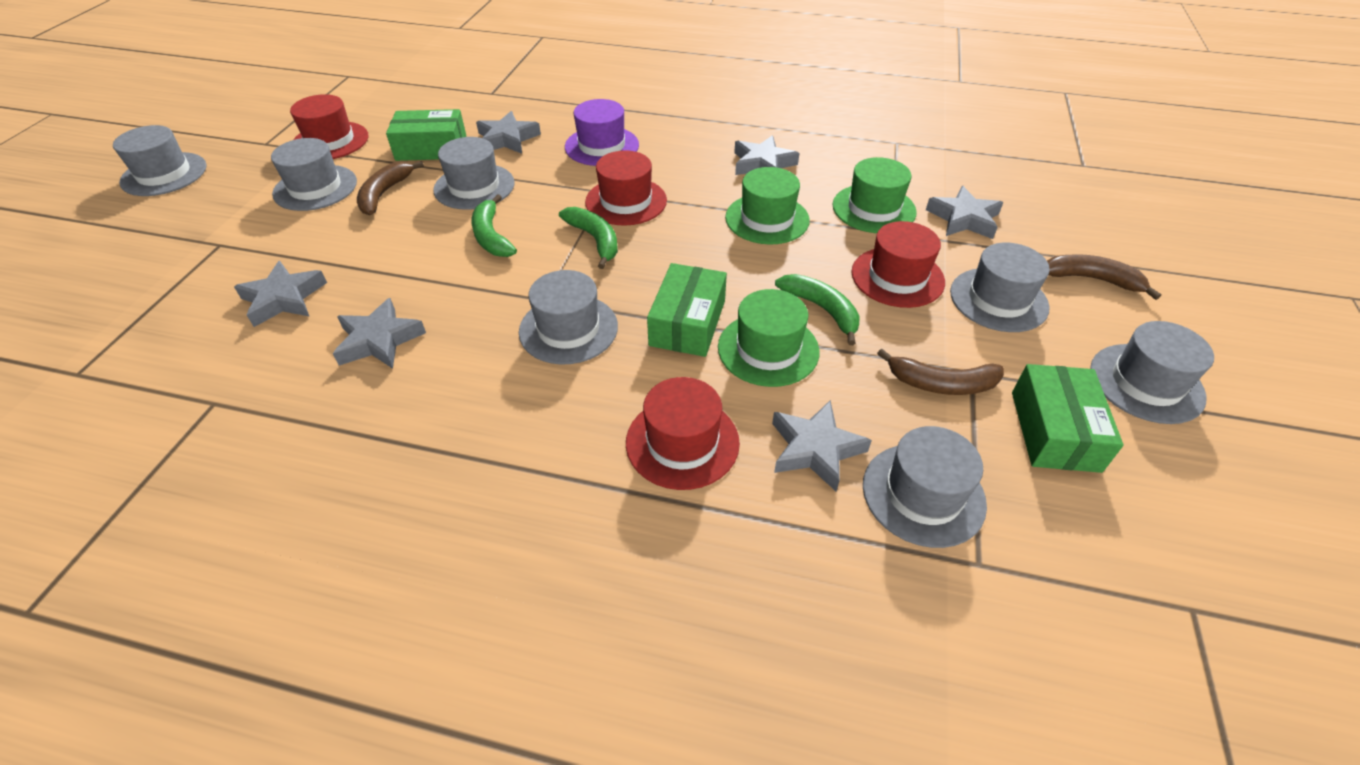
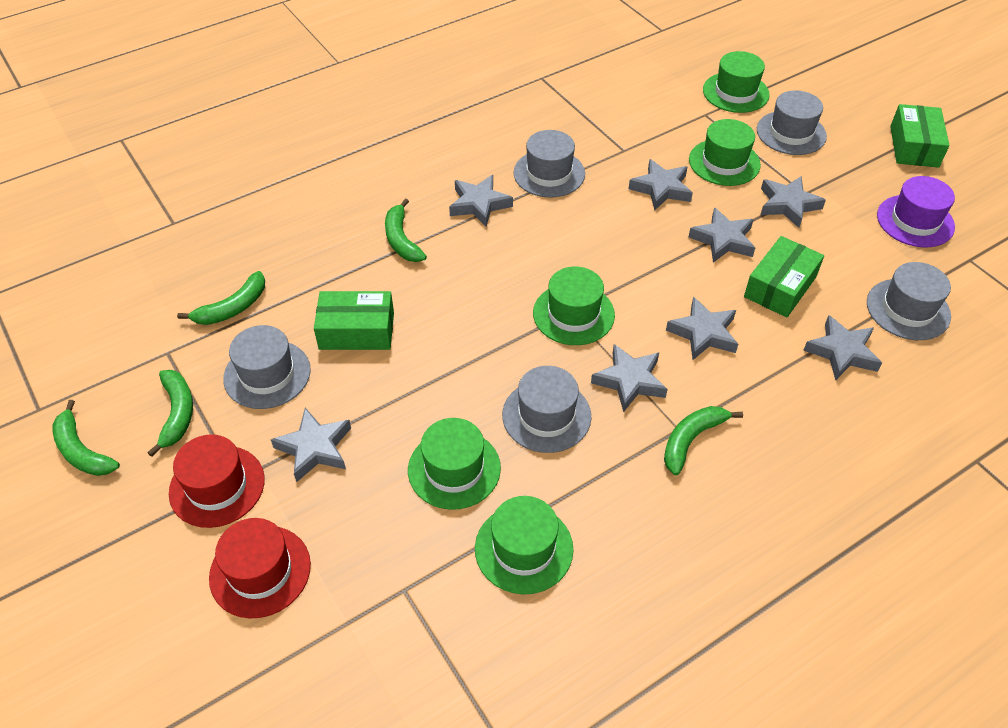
brown banana: 3 -> 0
green banana: 3 -> 5
green hat: 3 -> 5
grey hat: 7 -> 5
grey star: 6 -> 8
red hat: 4 -> 2

